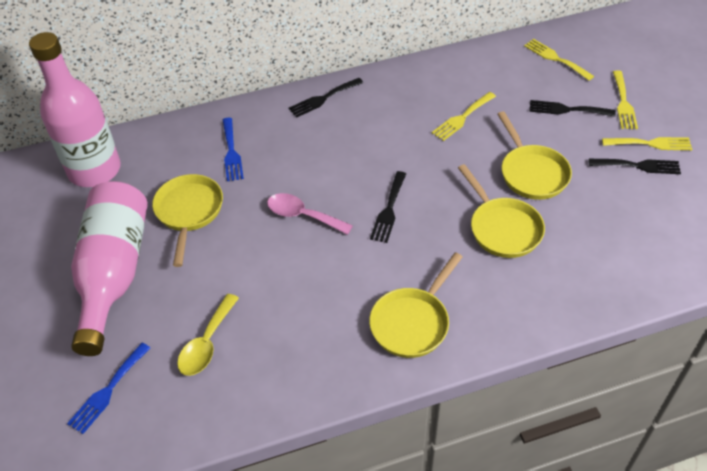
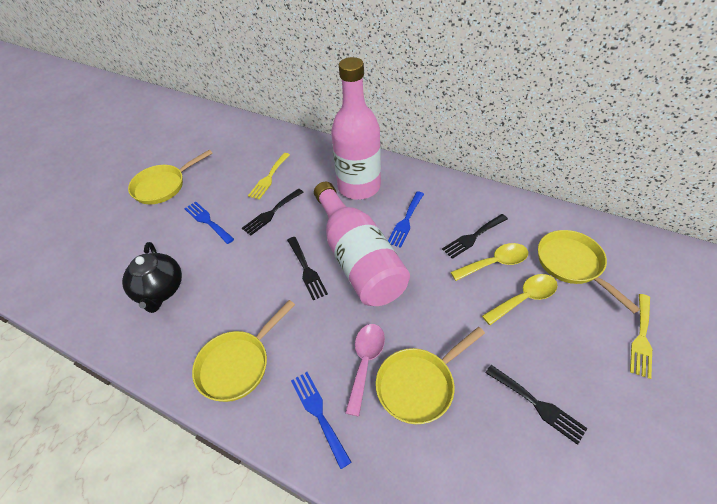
black teapot: 0 -> 1
blue fork: 2 -> 3
yellow fork: 4 -> 2
yellow spoon: 1 -> 2

